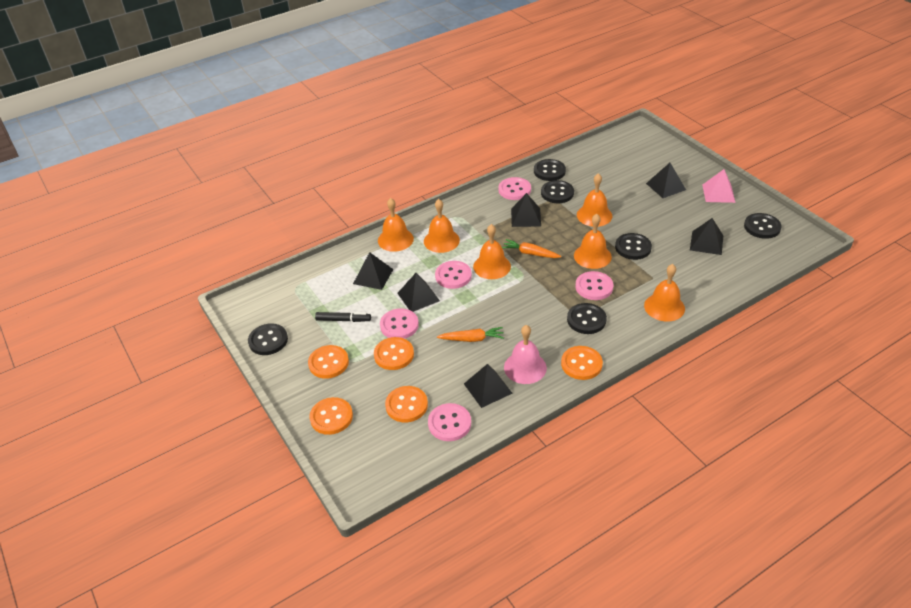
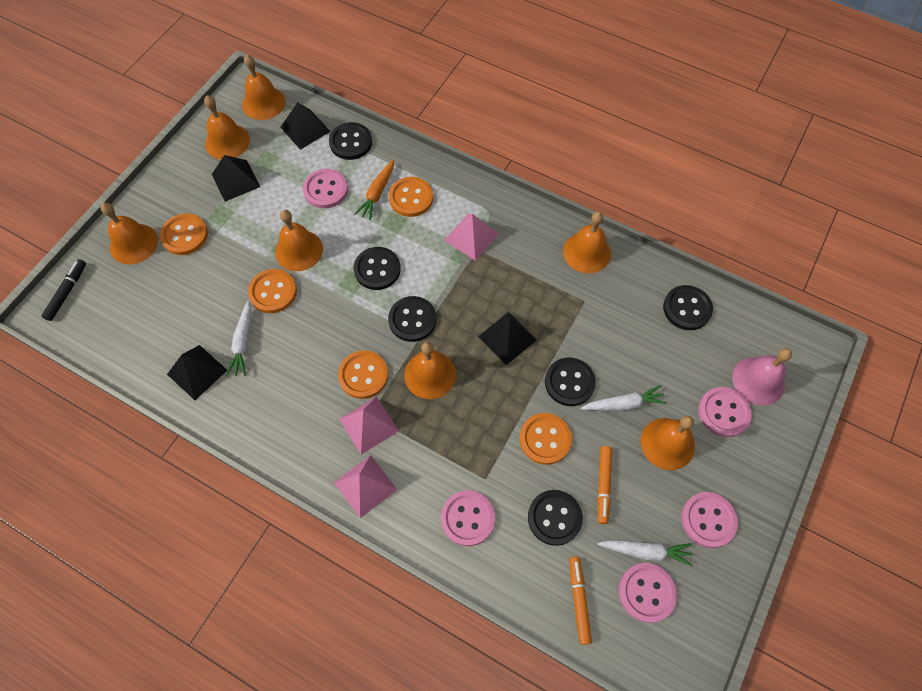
black pyramid: 6 -> 4
orange bell: 6 -> 7
orange carrot: 2 -> 1
orange marker: 0 -> 2
pink pyramid: 1 -> 3
white carrot: 0 -> 3

